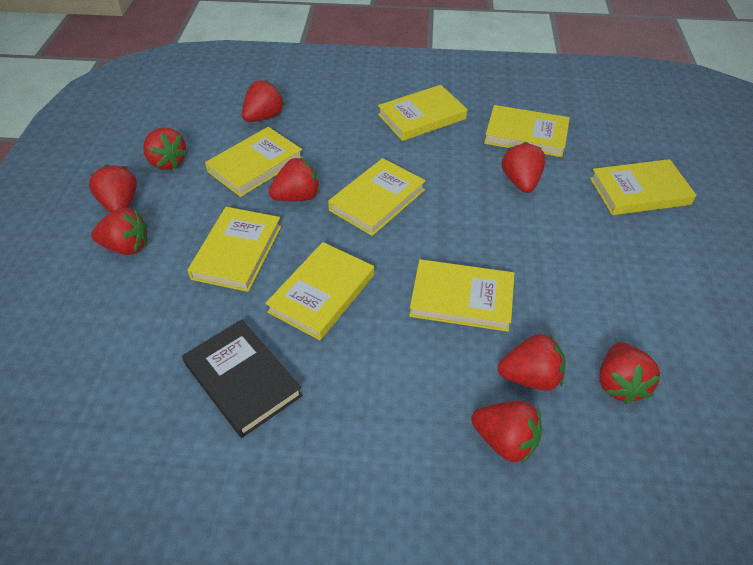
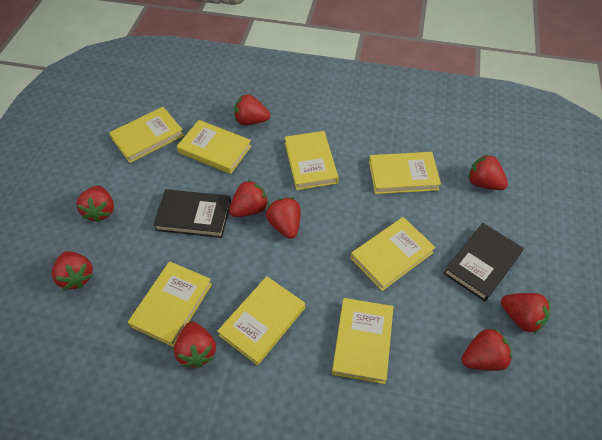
black book: 1 -> 2

